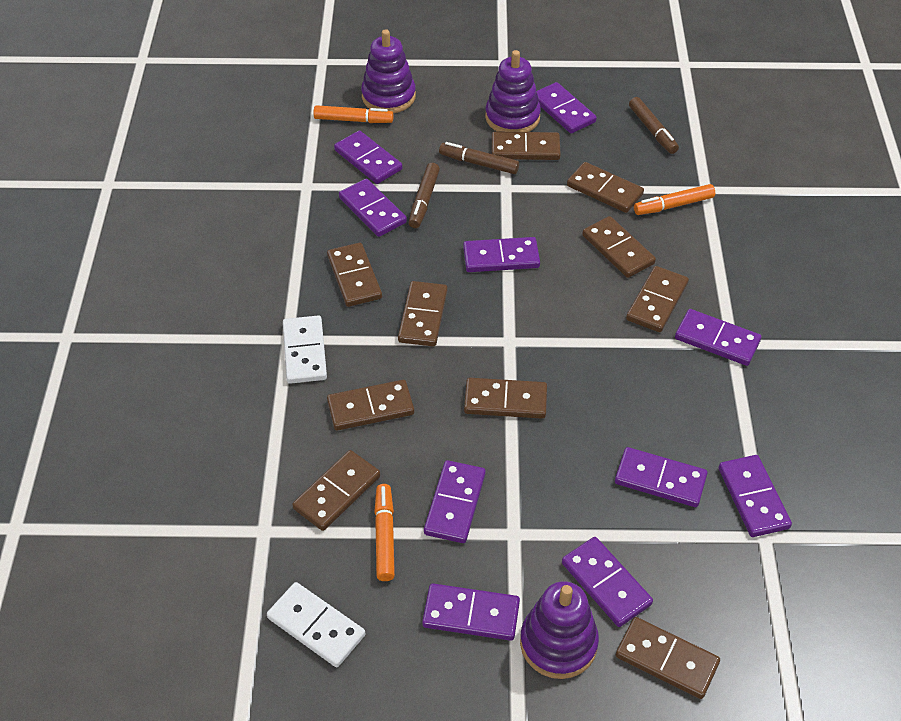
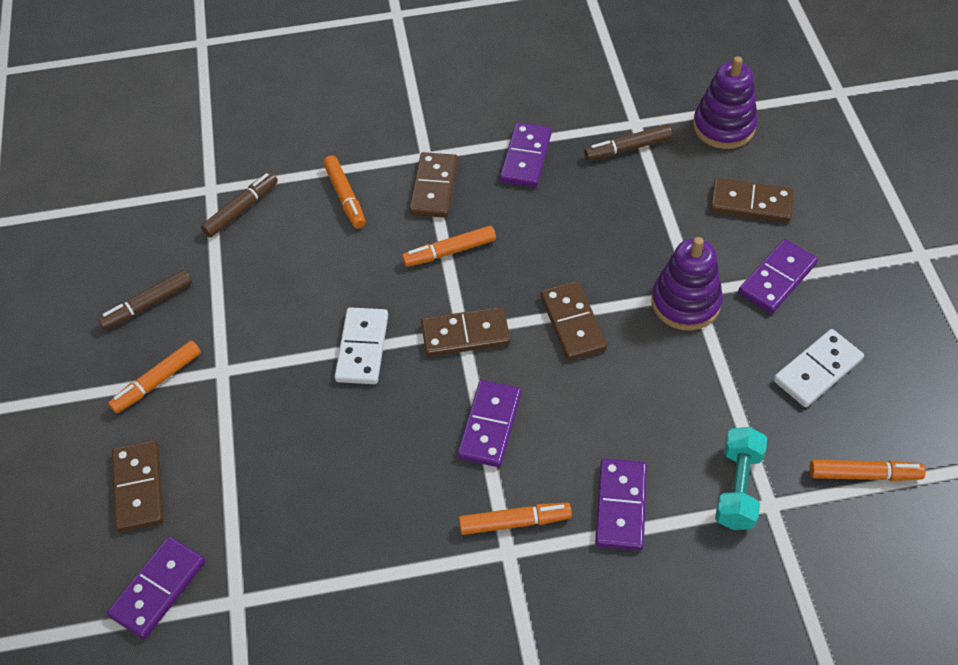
brown domino: 10 -> 5
orange marker: 3 -> 5
purple domino: 10 -> 5
purple stacking toy: 3 -> 2
turquoise dumbbell: 0 -> 1

